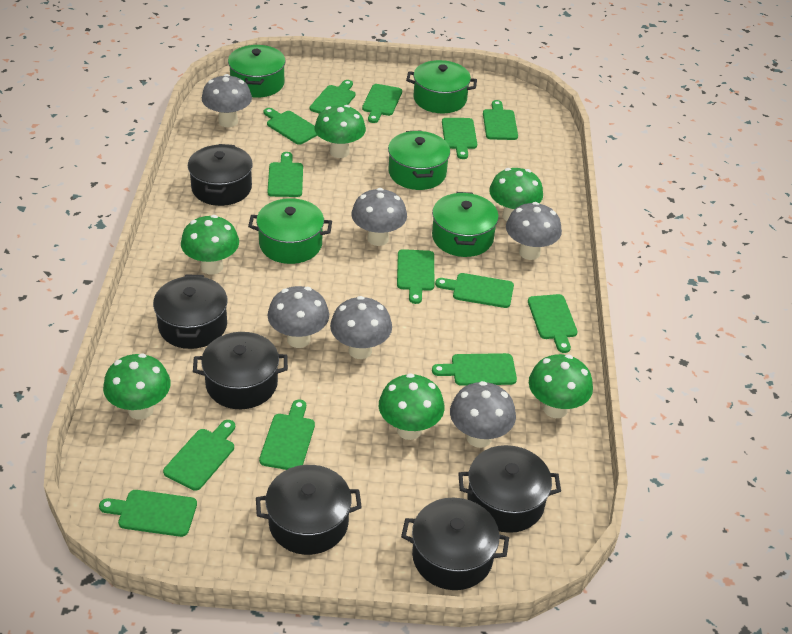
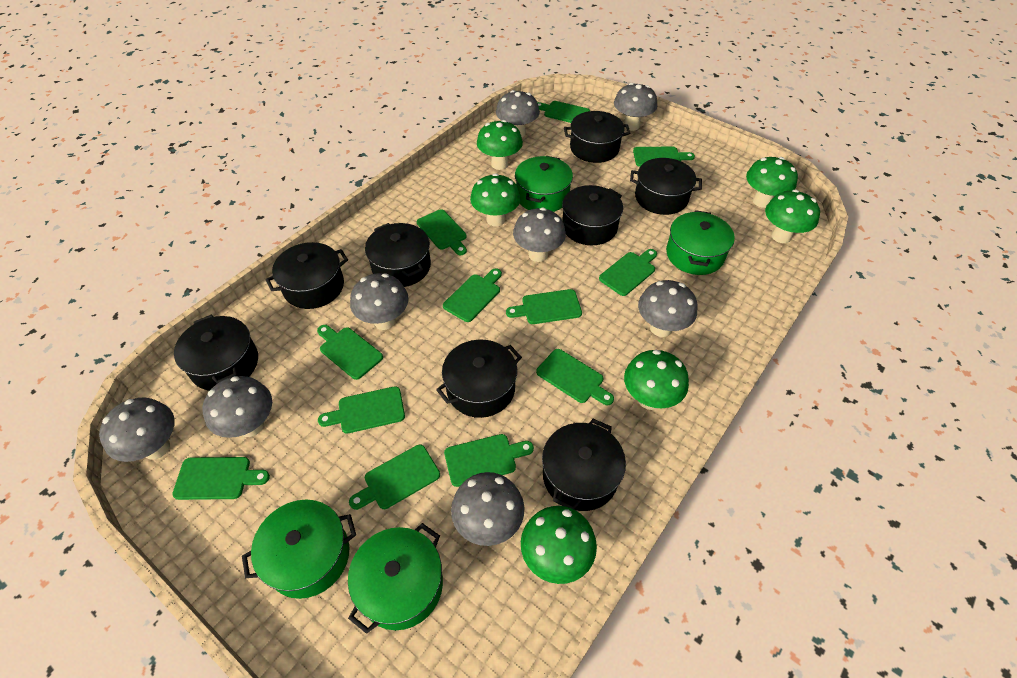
black pot: 6 -> 8
green cutting board: 13 -> 12
green pot: 5 -> 4
grey mushroom: 6 -> 8

